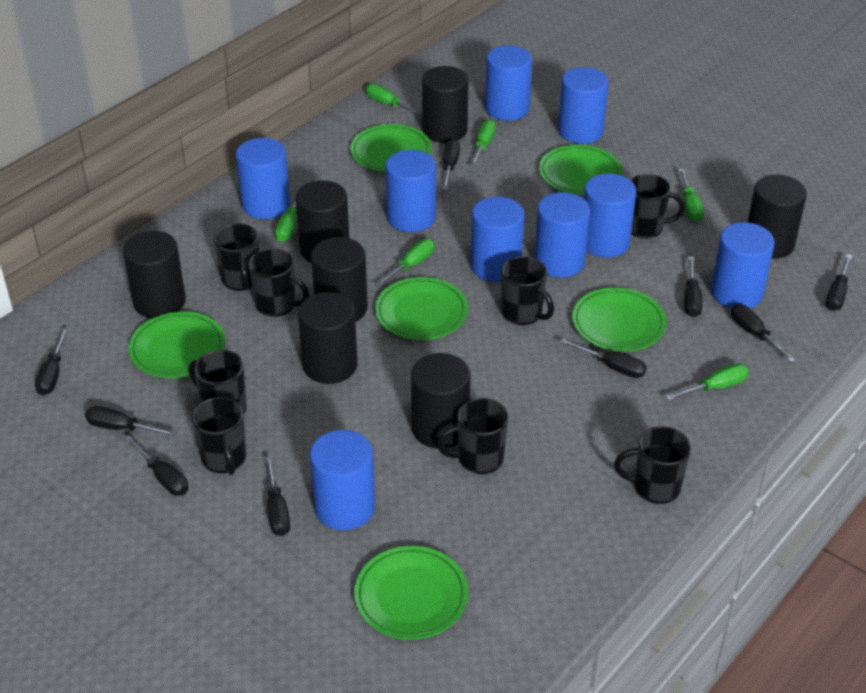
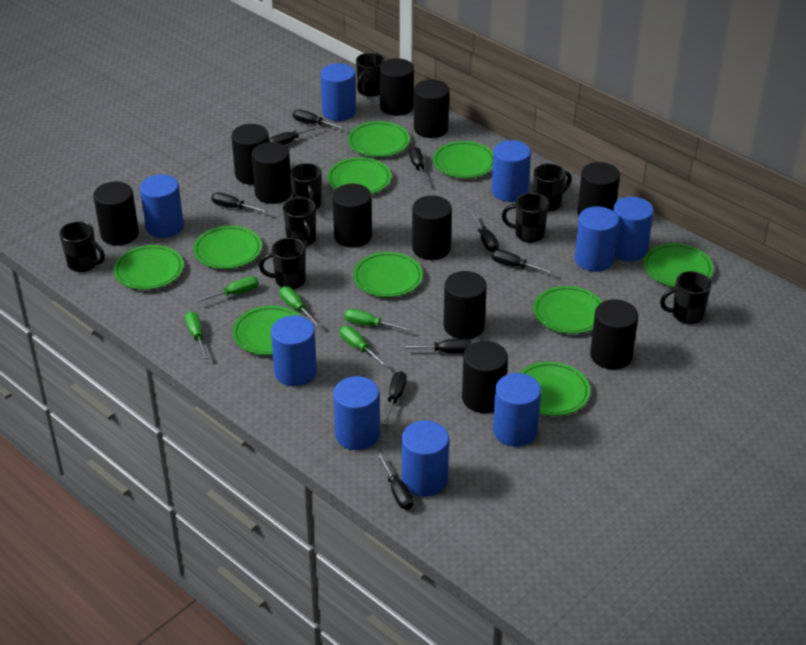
black cylinder: 7 -> 11
green plate: 6 -> 10
green screwdriver: 6 -> 5

